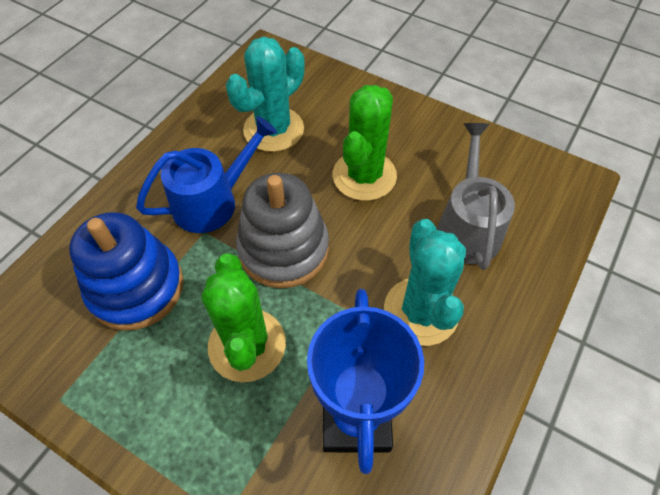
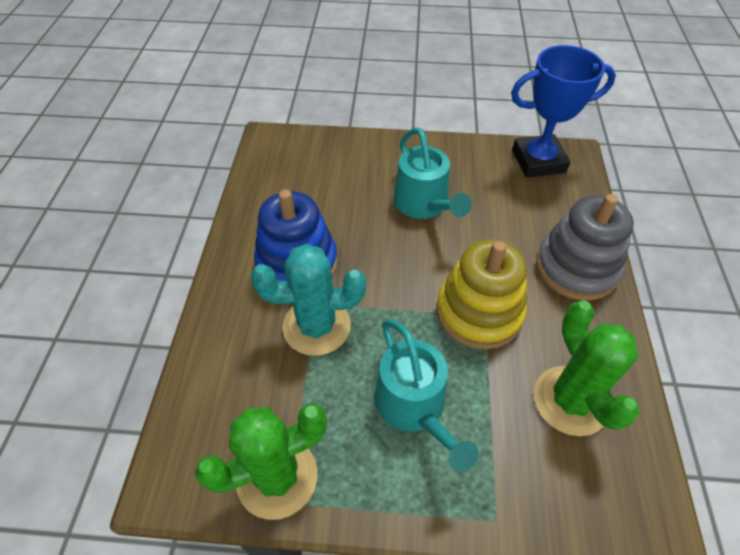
blue watering can: 1 -> 0
grey watering can: 1 -> 0
turquoise cactus: 2 -> 1
turquoise watering can: 0 -> 2
yellow stacking toy: 0 -> 1

